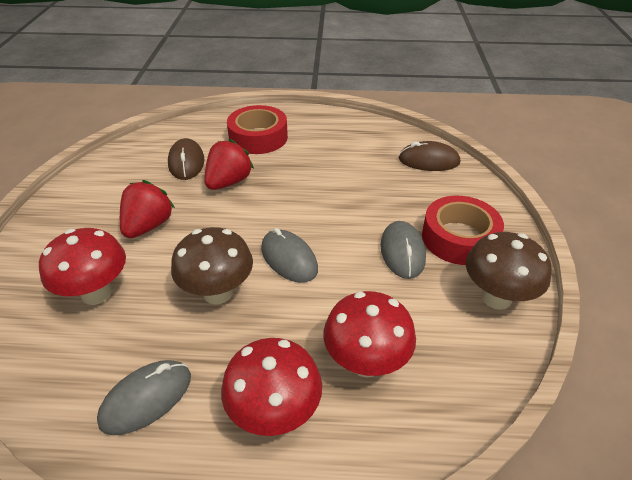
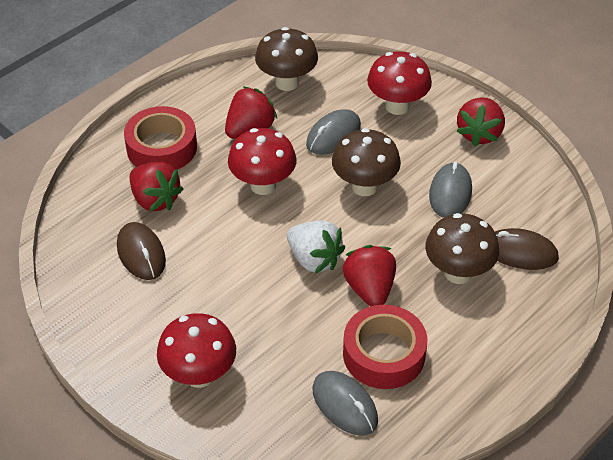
brown mushroom: 2 -> 3
red strawberry: 2 -> 4
white strawberry: 0 -> 1

